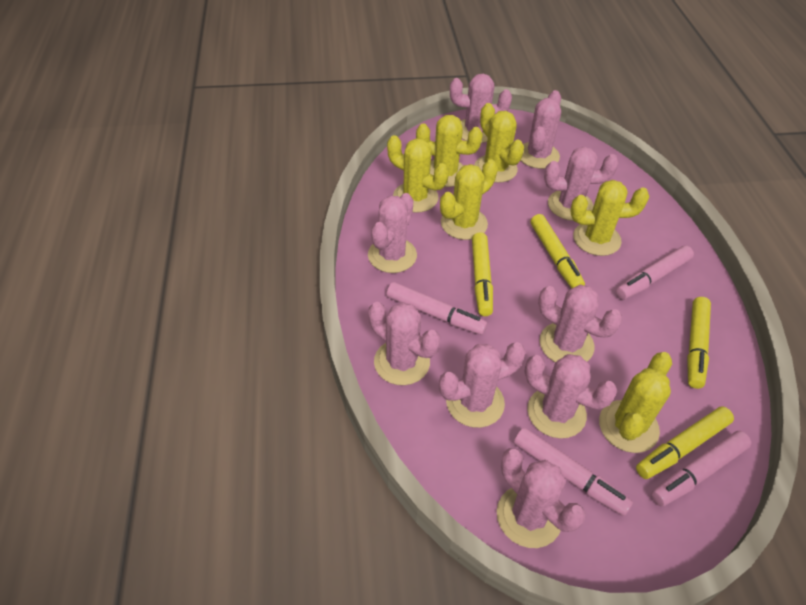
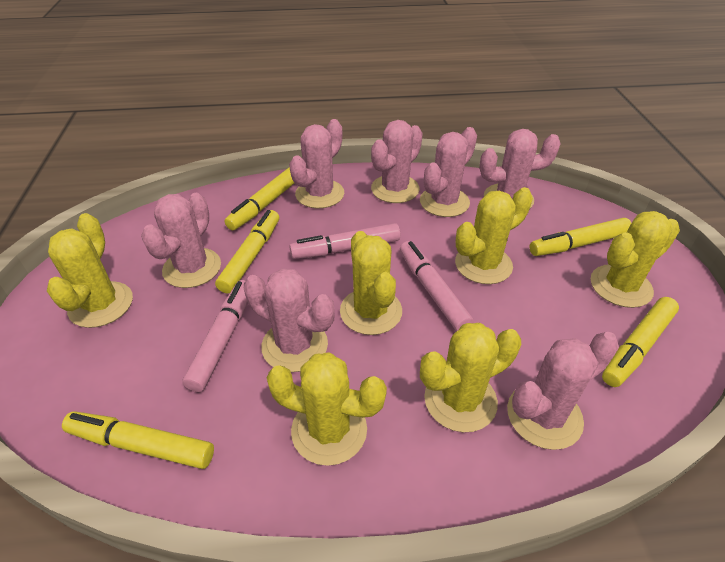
pink cactus: 9 -> 7
pink marker: 4 -> 3
yellow marker: 4 -> 5

